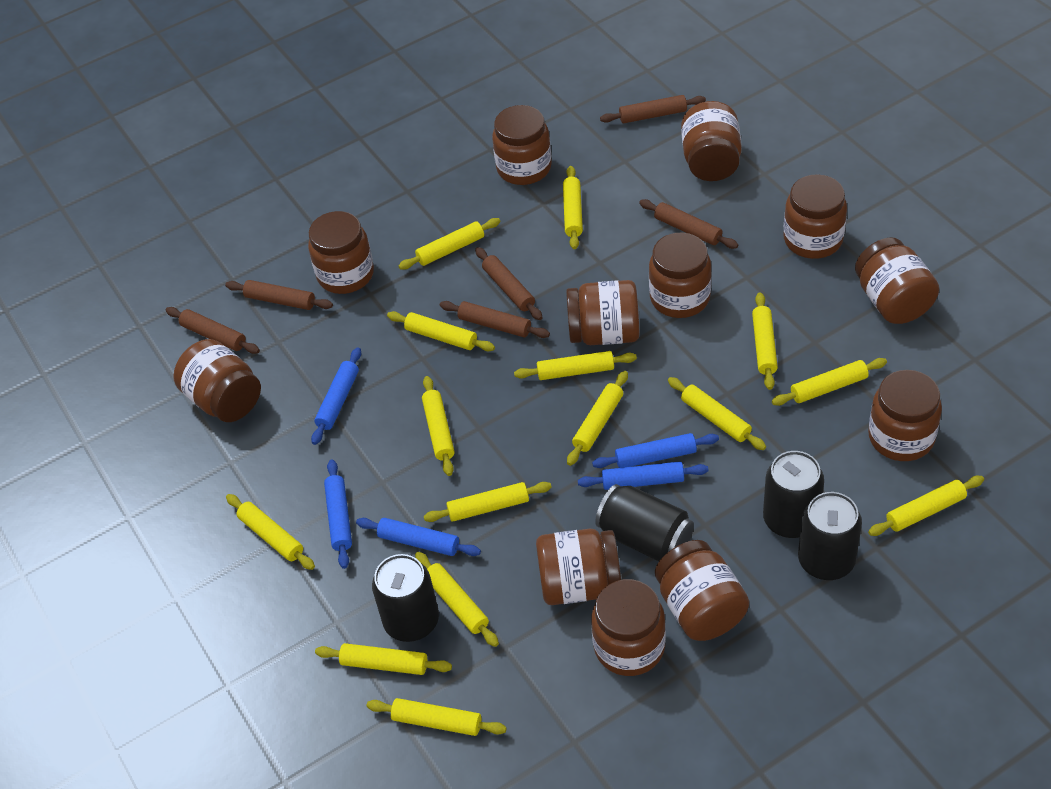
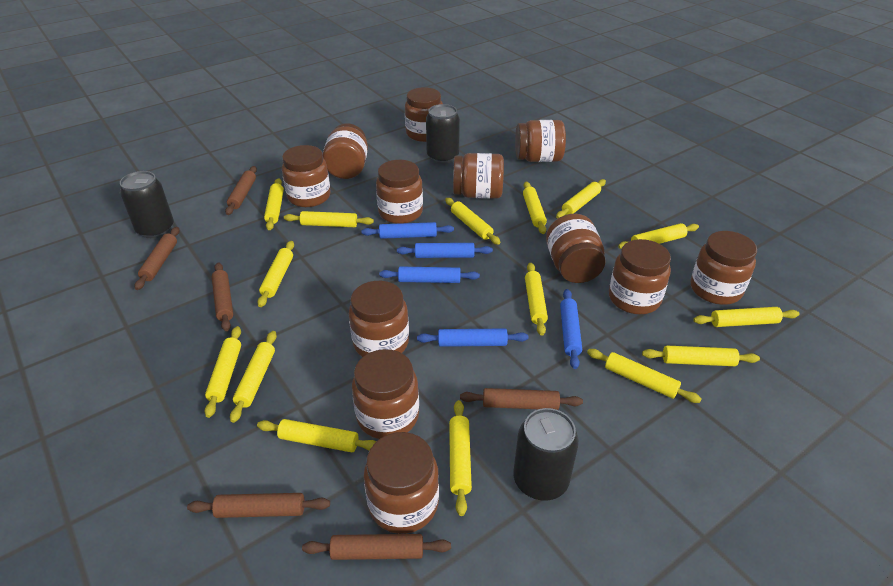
black can: 4 -> 3

